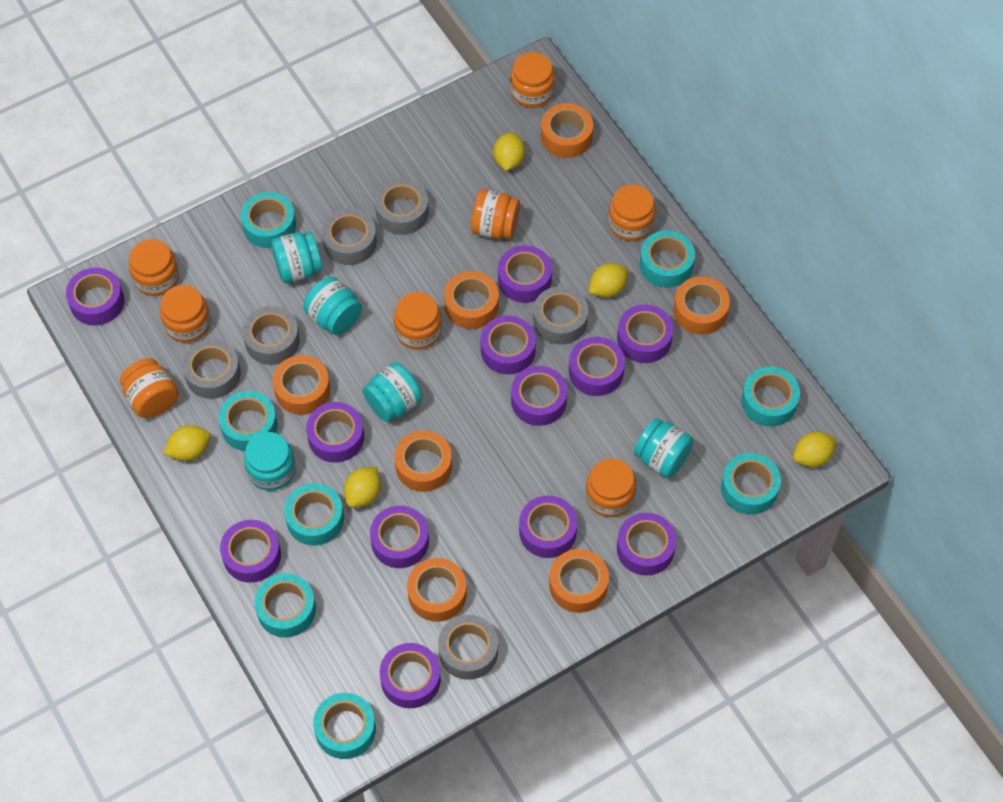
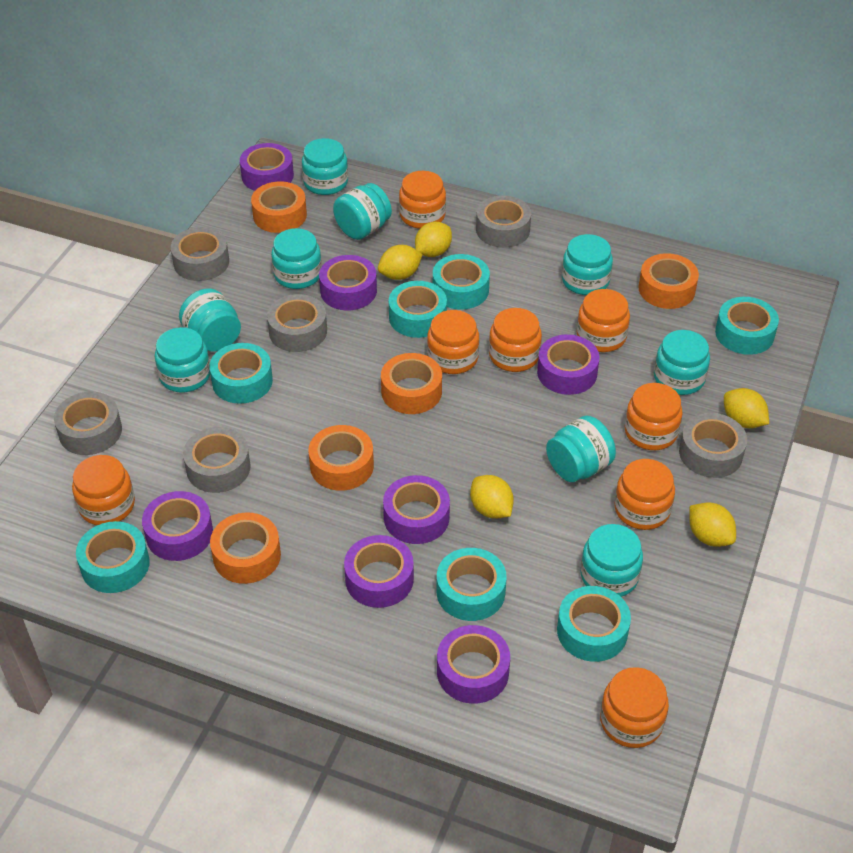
orange tape: 7 -> 5
purple tape: 12 -> 7
turquoise jar: 5 -> 9
turquoise tape: 8 -> 7

